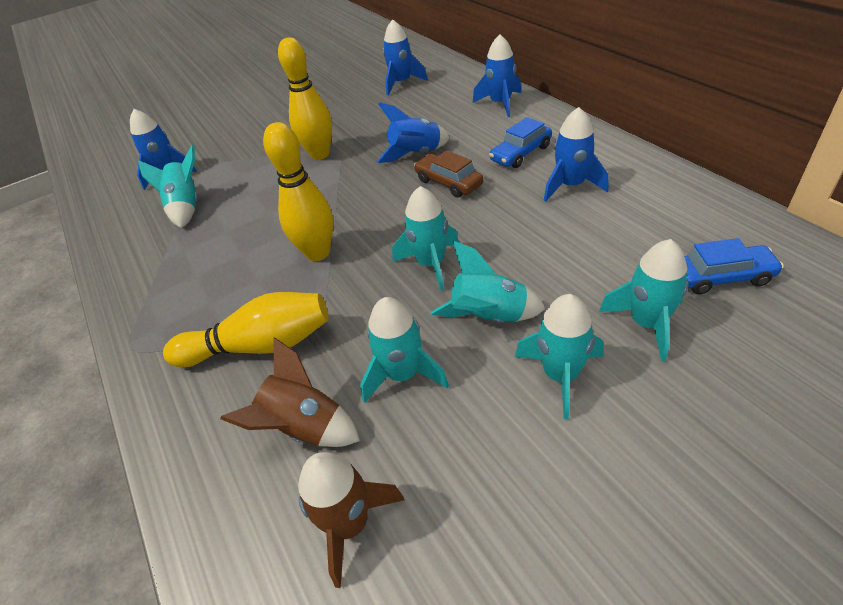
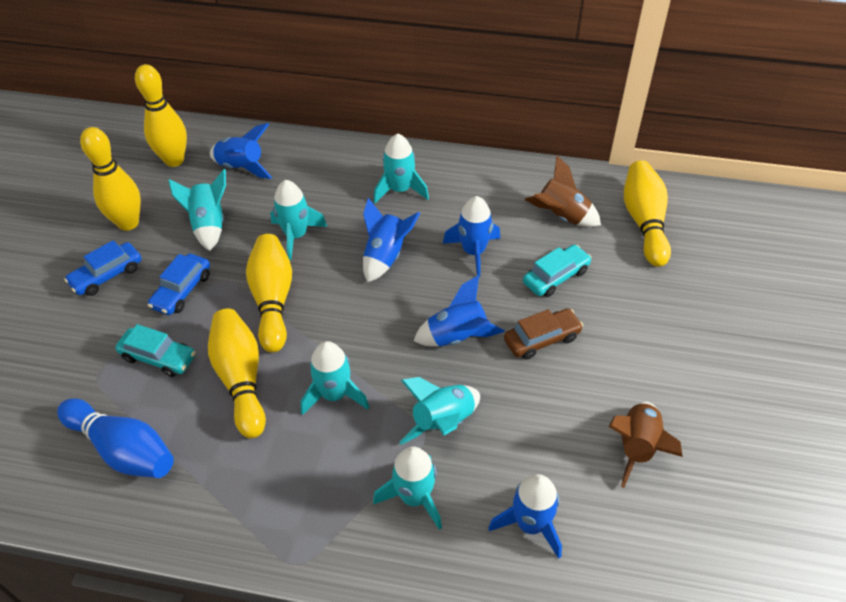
blue bowling pin: 0 -> 1
turquoise car: 0 -> 2
yellow bowling pin: 3 -> 5

